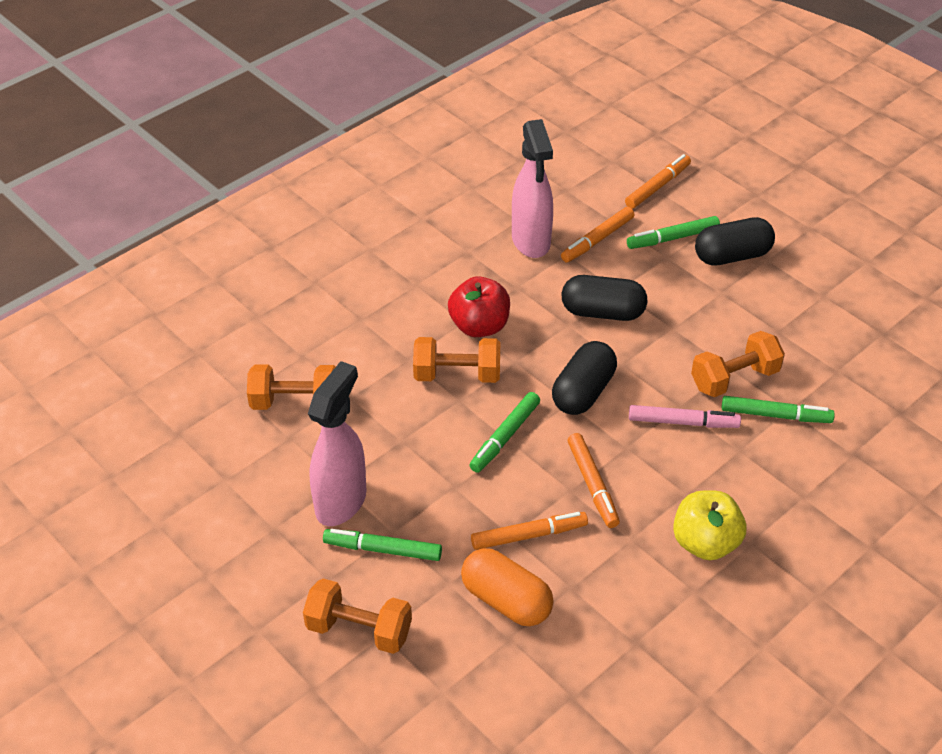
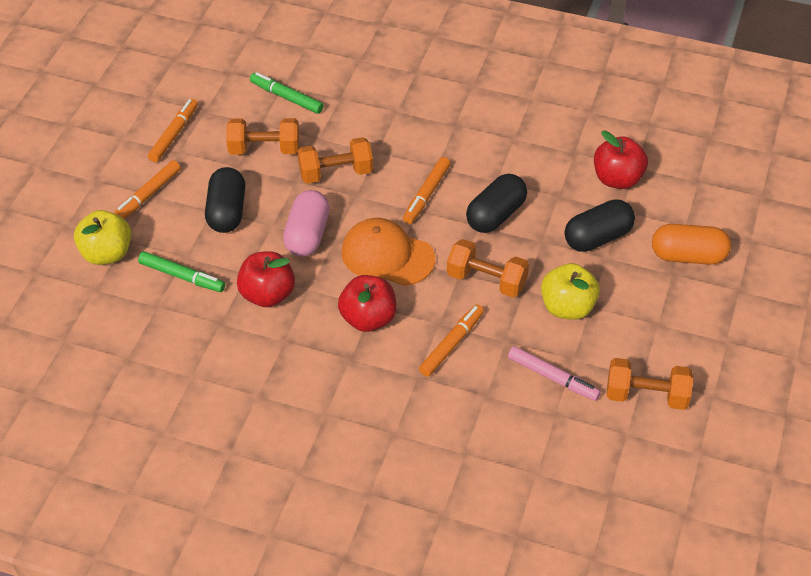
green marker: 4 -> 2
orange cap: 0 -> 1
pink capsule: 0 -> 1
pink spray bottle: 2 -> 0
red apple: 1 -> 3
yellow apple: 1 -> 2

